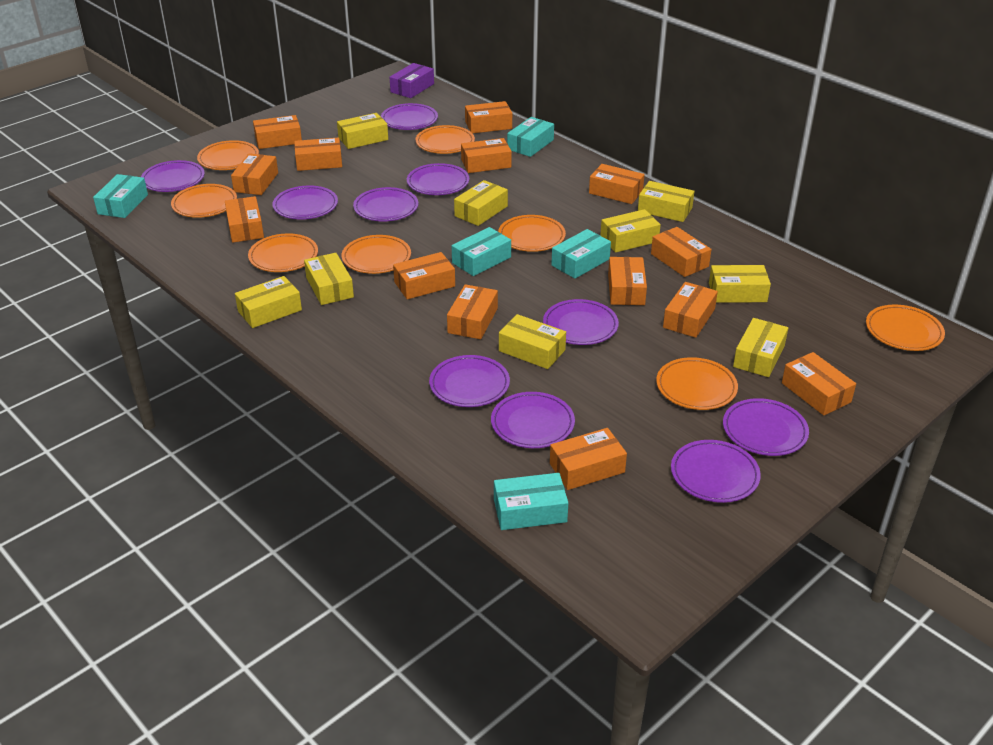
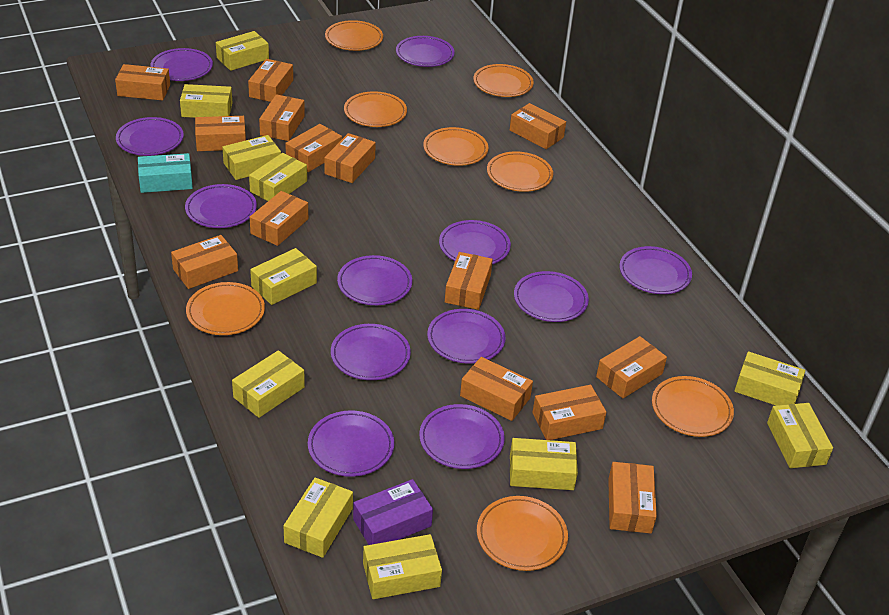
purple plate: 10 -> 12
turquoise box: 5 -> 1
yellow box: 9 -> 11

